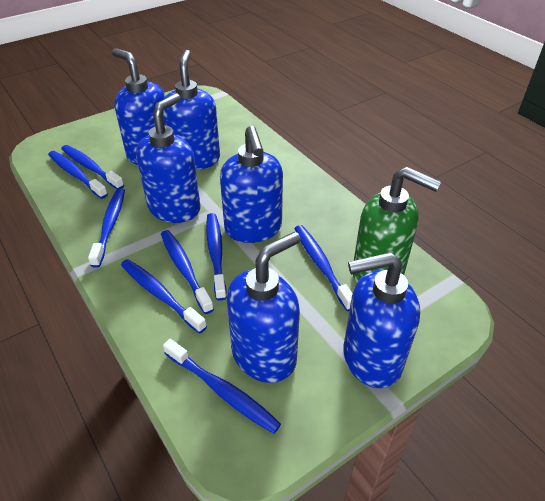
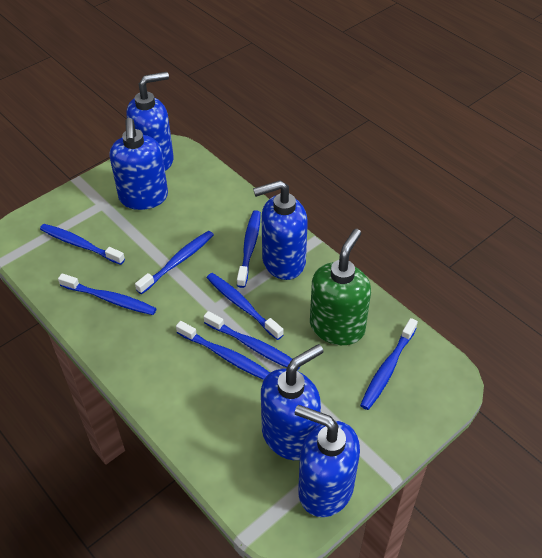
blue soap dispenser: 6 -> 5

